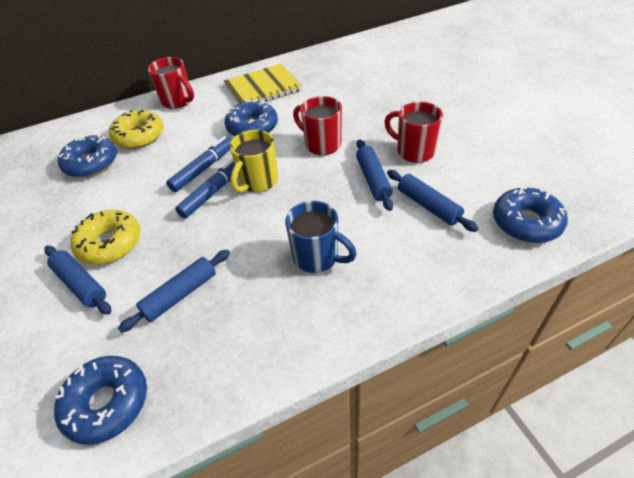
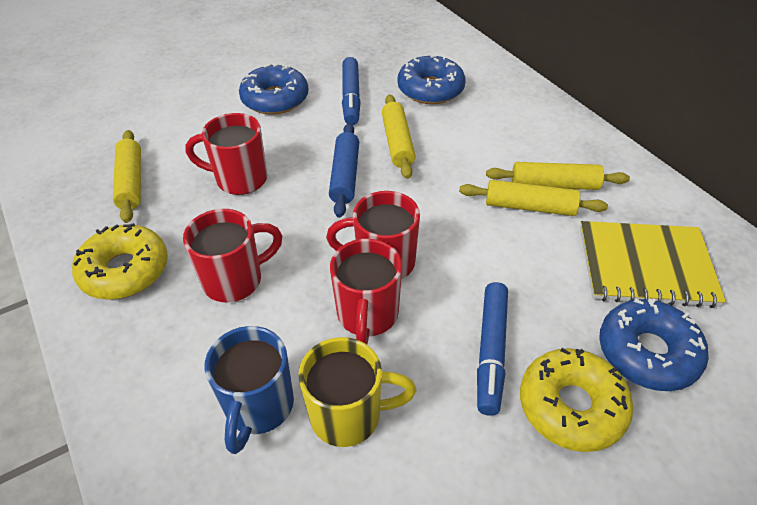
blue donut: 4 -> 3
blue rolling pin: 4 -> 1
red mug: 3 -> 4
yellow rolling pin: 0 -> 4

